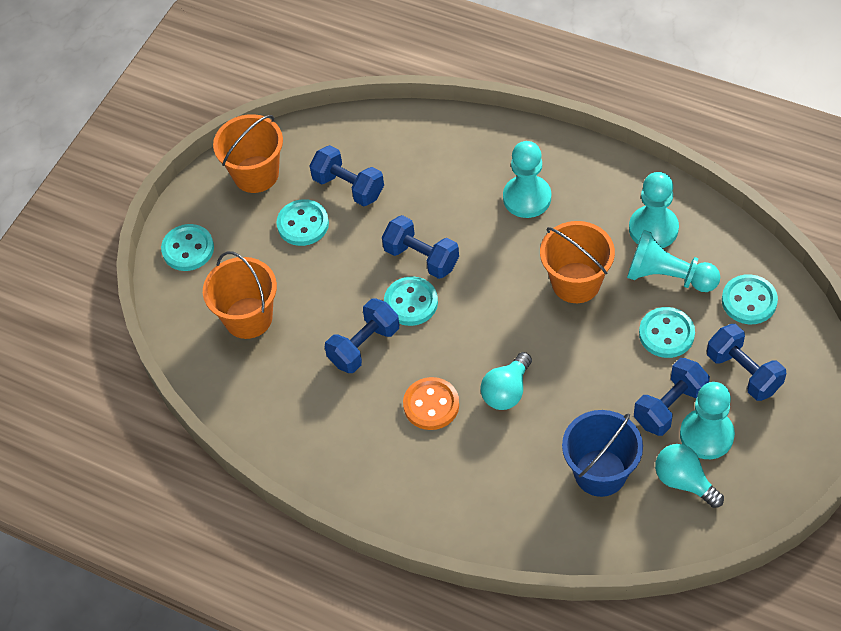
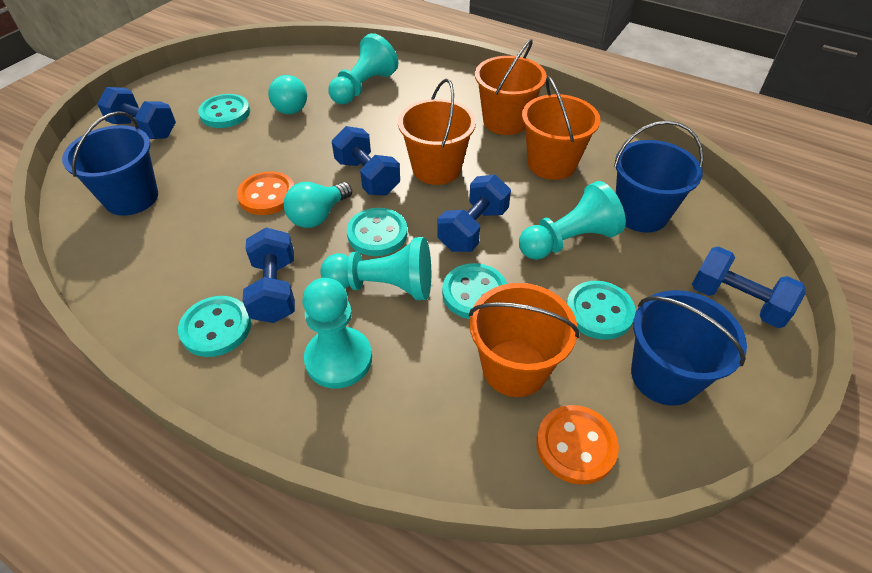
blue bucket: 1 -> 3
orange bucket: 3 -> 4
orange button: 1 -> 2

